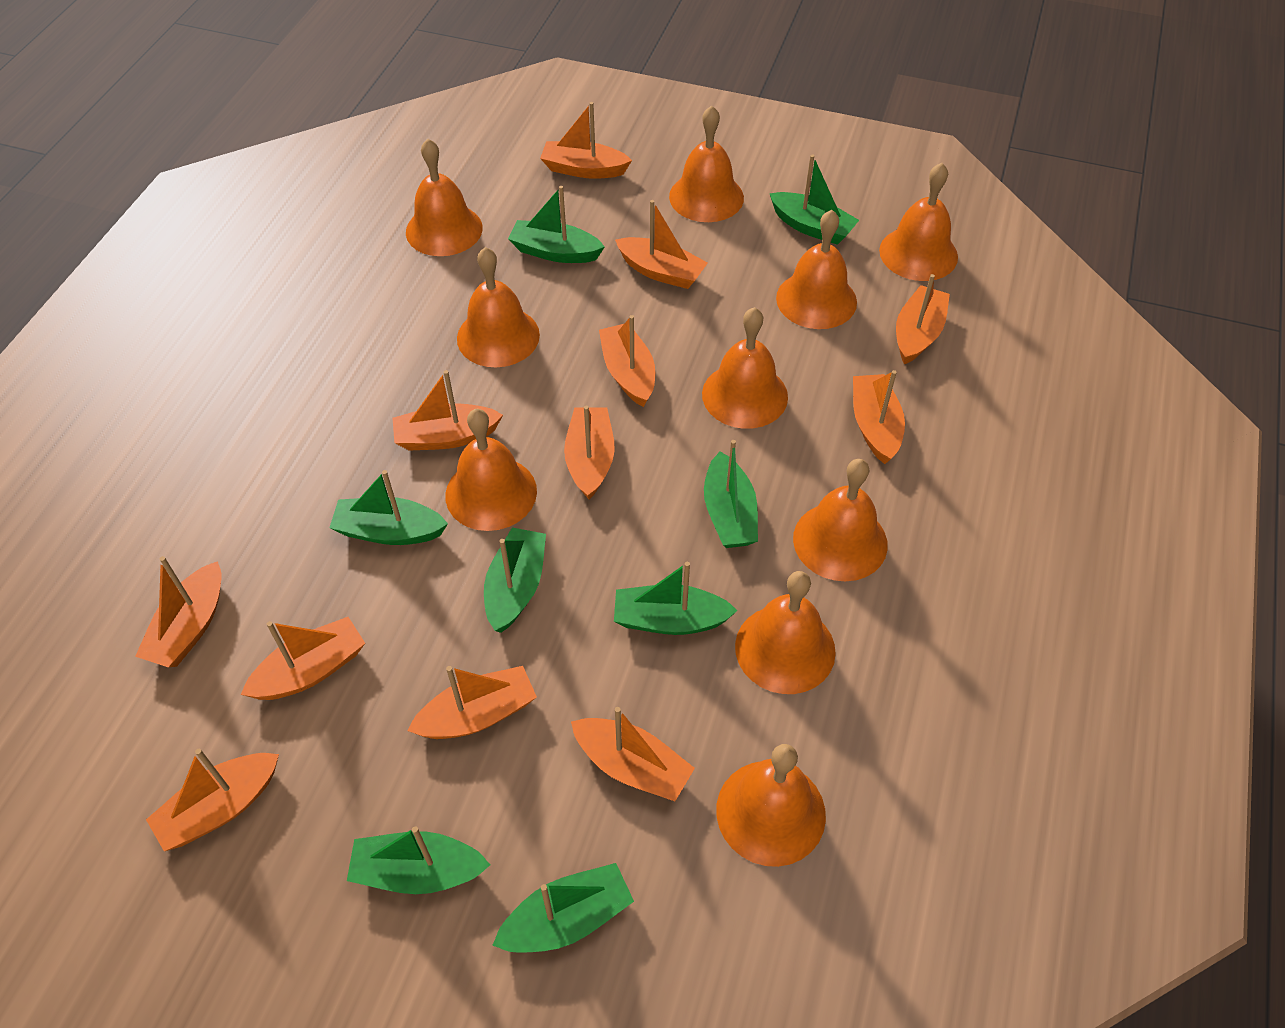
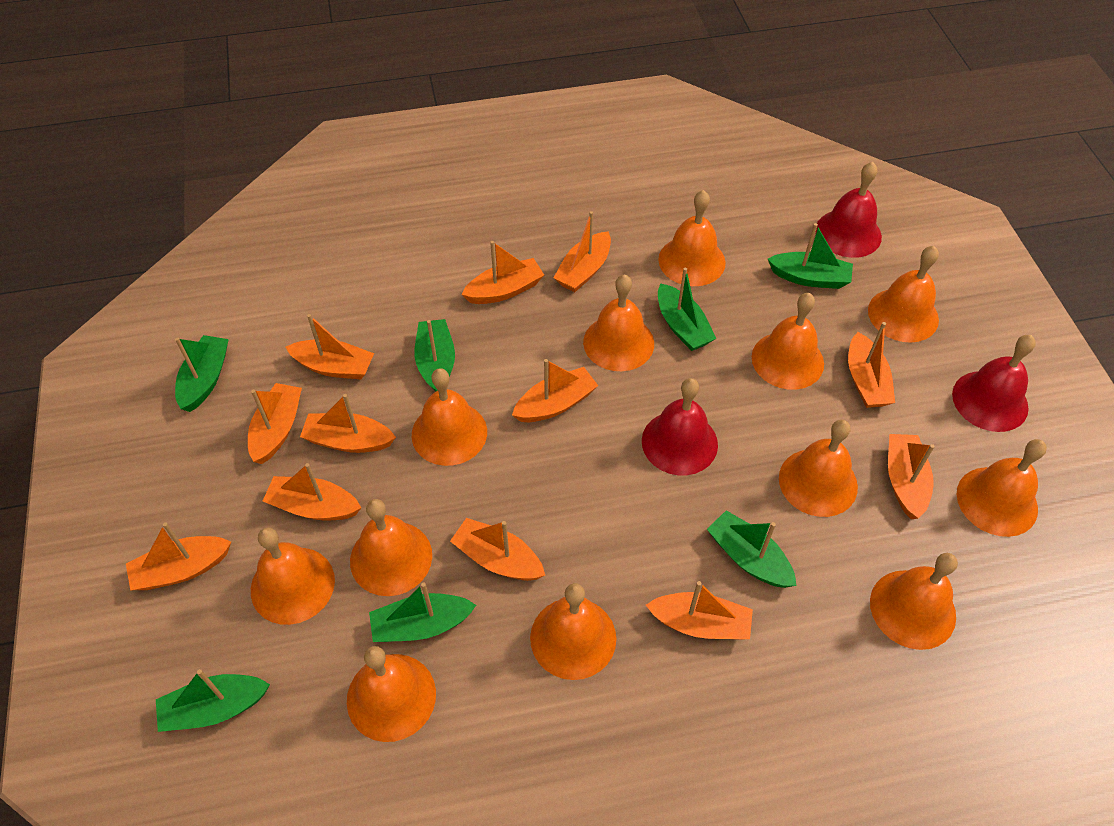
green boat: 8 -> 7
orange bell: 10 -> 12
red bell: 0 -> 3

